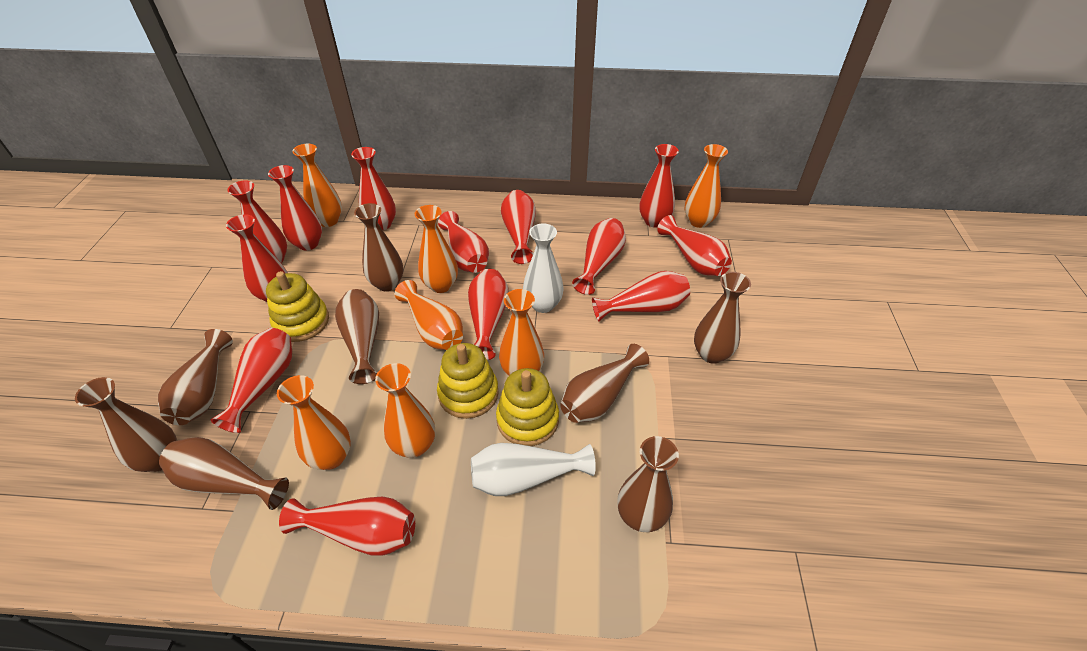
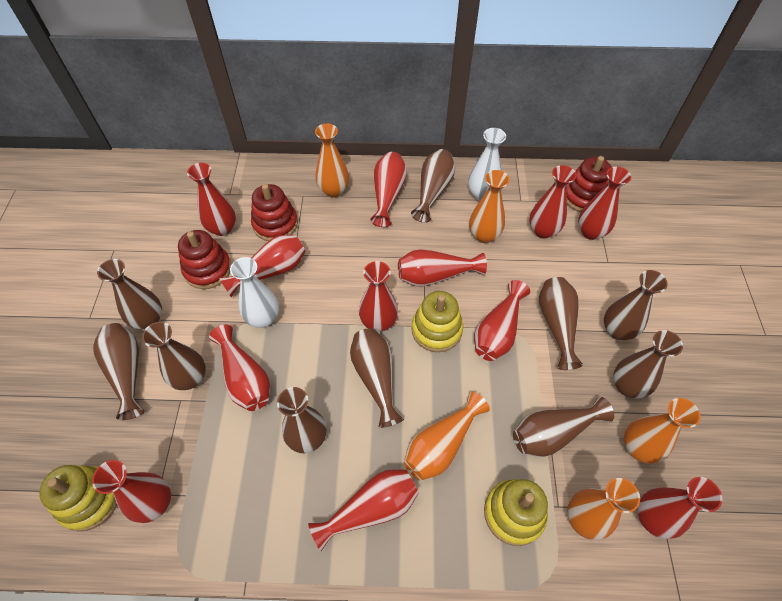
brown vase: 8 -> 10
orange vase: 7 -> 5
red stacking toy: 0 -> 3
red vase: 13 -> 12

